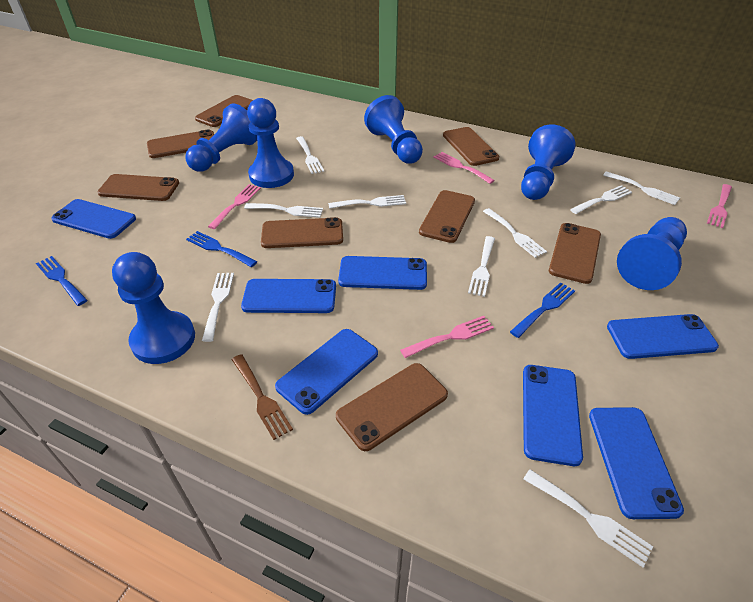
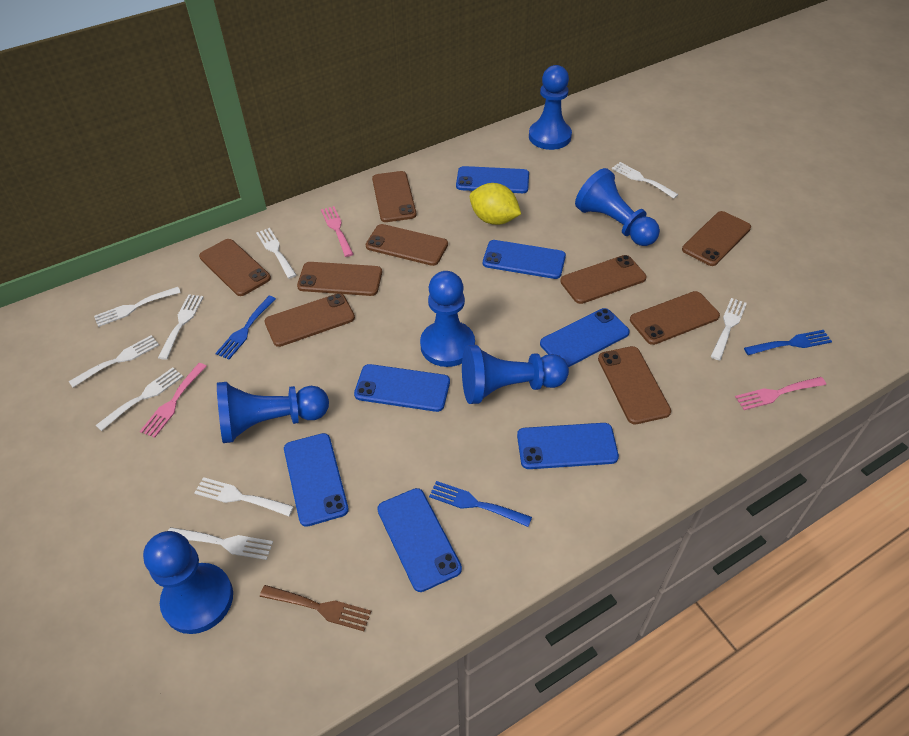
brown phone: 8 -> 9
pink fork: 4 -> 3
yellow lemon: 0 -> 1

